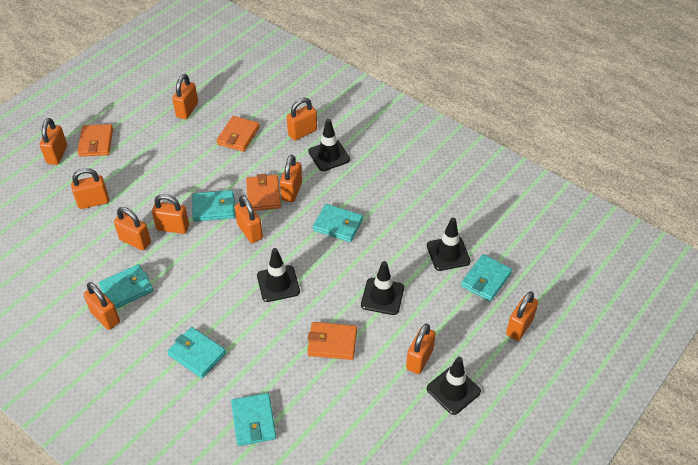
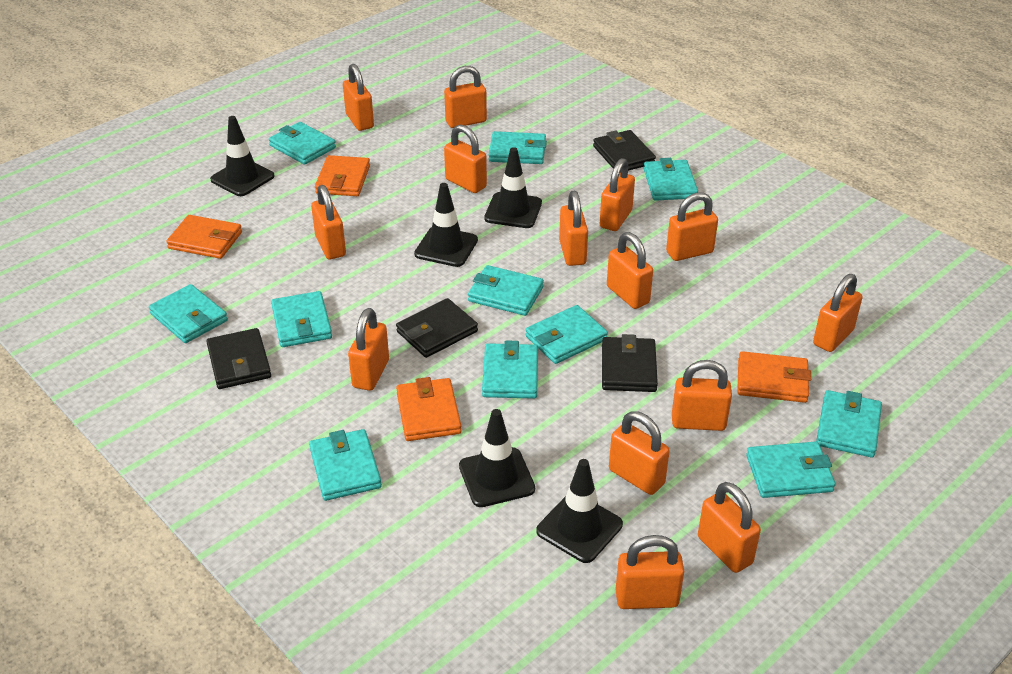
black wallet: 0 -> 4
orange padlock: 11 -> 14
turquoise wallet: 6 -> 11

